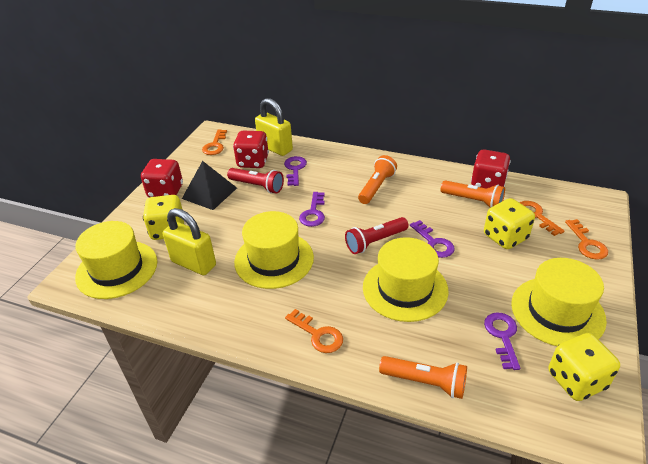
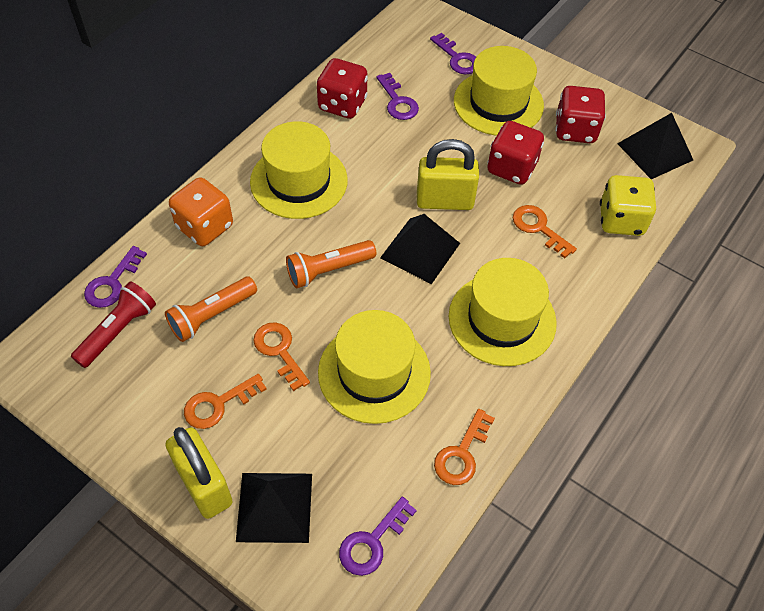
black pyramid: 1 -> 3
orange dice: 0 -> 1
orange flashlight: 3 -> 2
red flashlight: 2 -> 1
yellow dice: 3 -> 1

